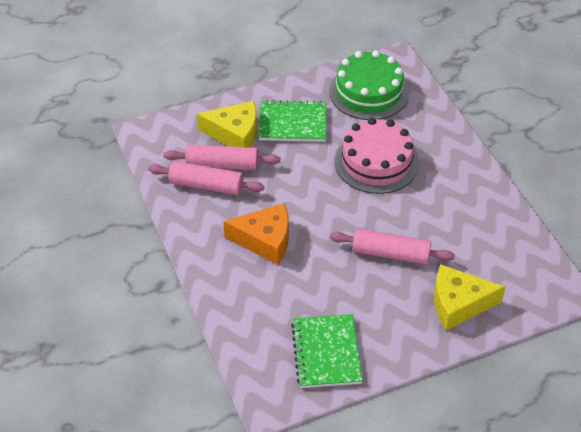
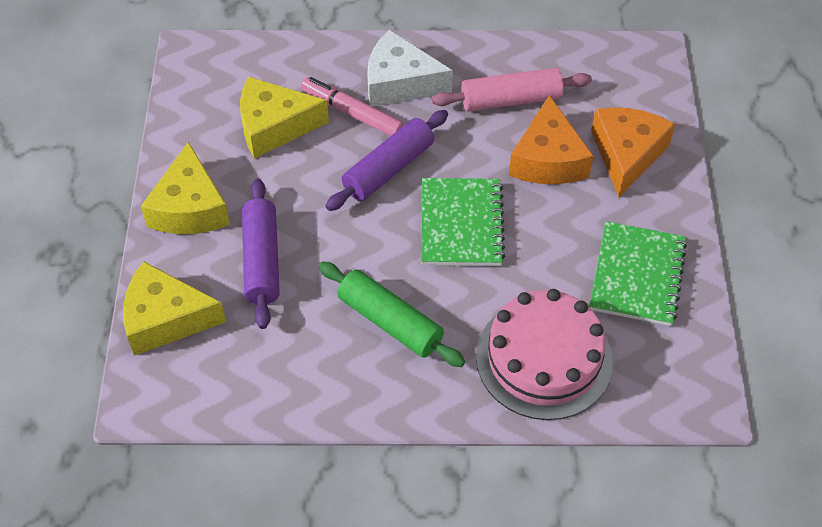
green cake: 1 -> 0
green rolling pin: 0 -> 1
orange cheese: 1 -> 2
pink marker: 0 -> 1
pink rolling pin: 3 -> 1
purple rolling pin: 0 -> 2
white cheese: 0 -> 1
yellow cheese: 2 -> 3

